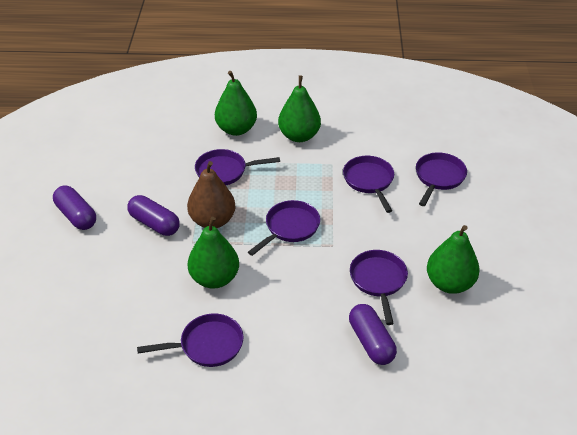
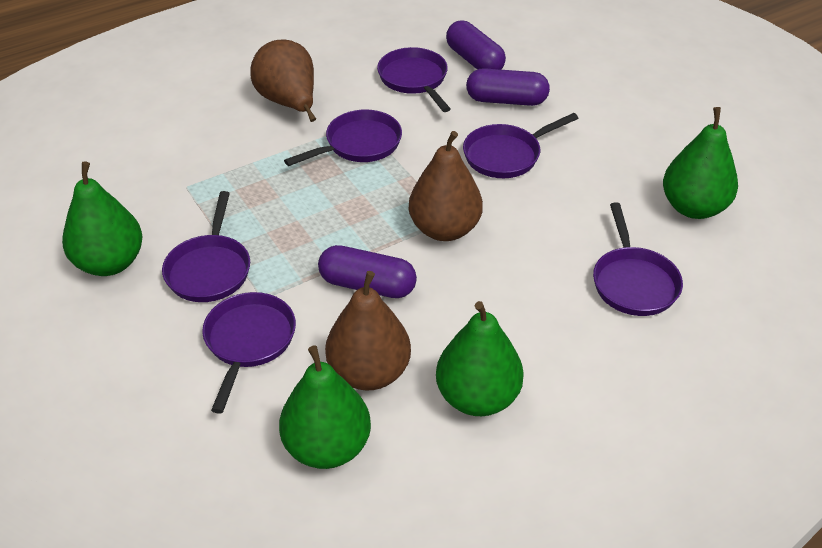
brown pear: 1 -> 3

